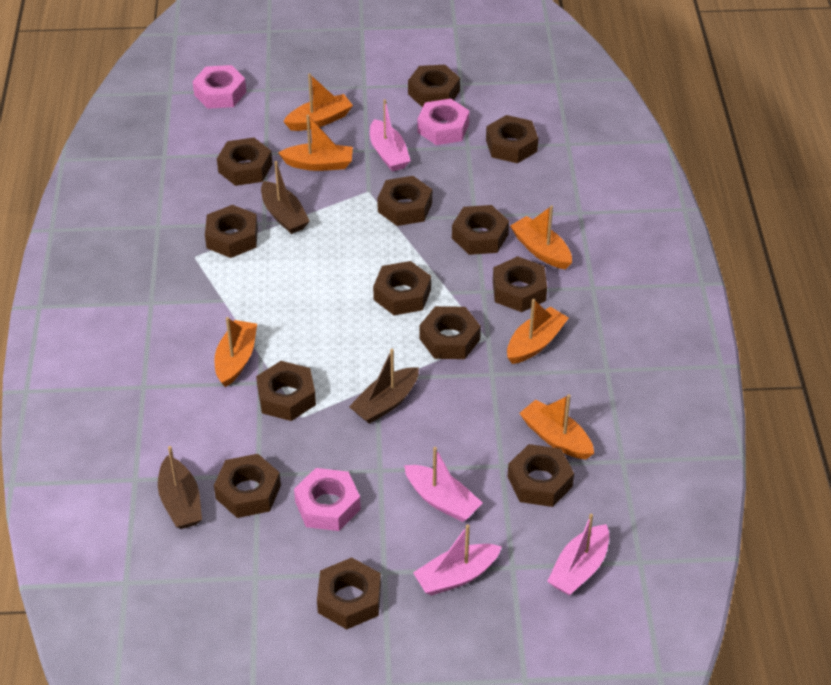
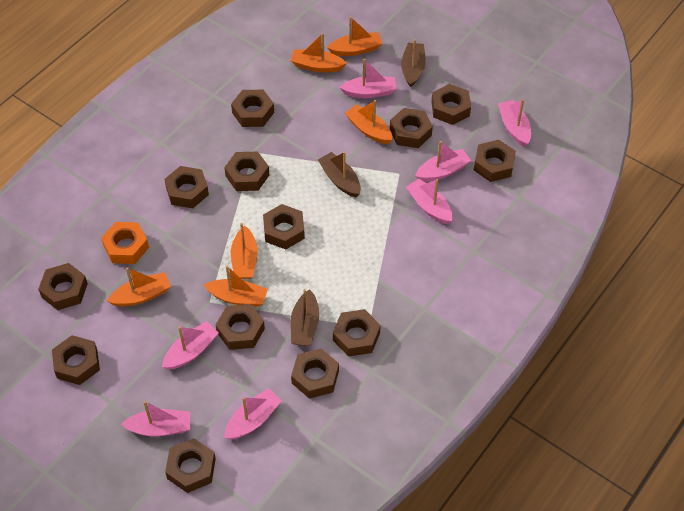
orange nut: 0 -> 1
pink boat: 4 -> 7
pink nut: 3 -> 0

